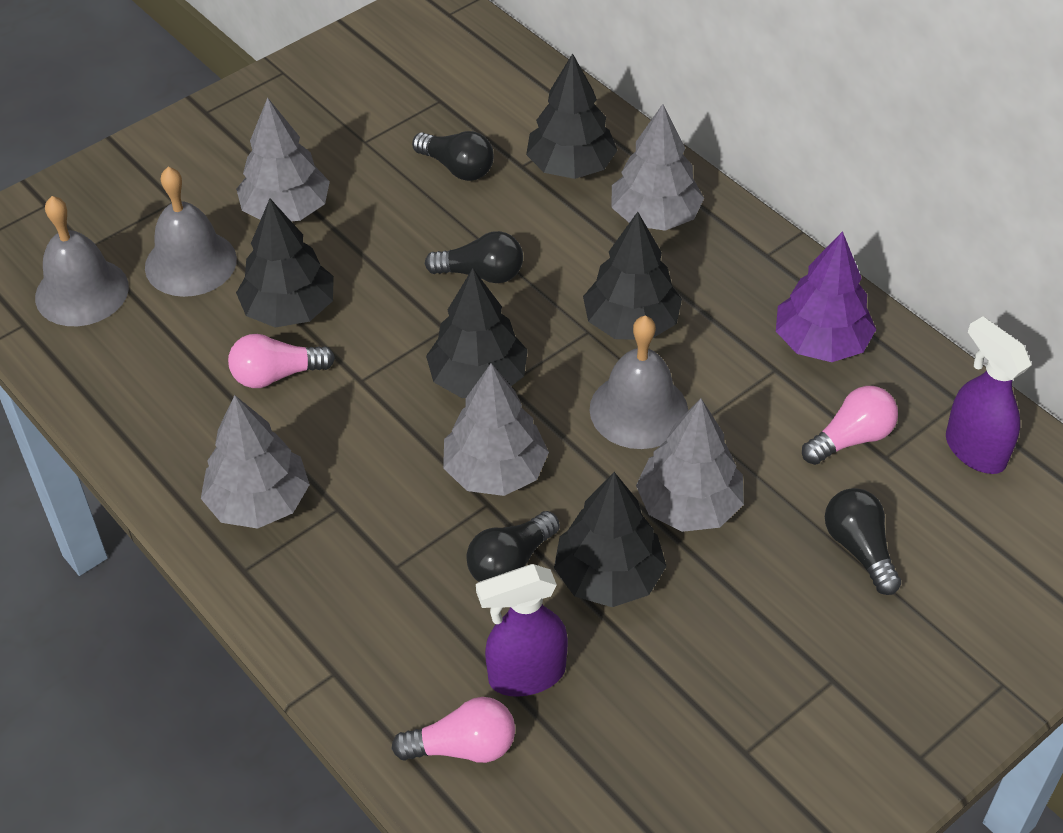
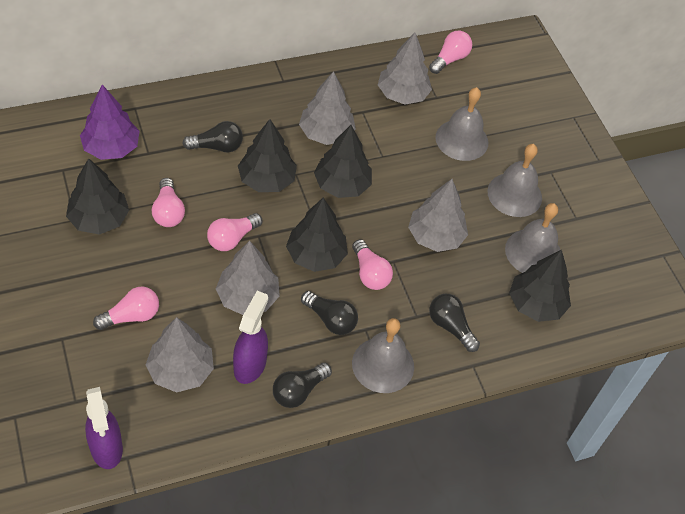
grey bell: 3 -> 4
pink light bulb: 3 -> 5

